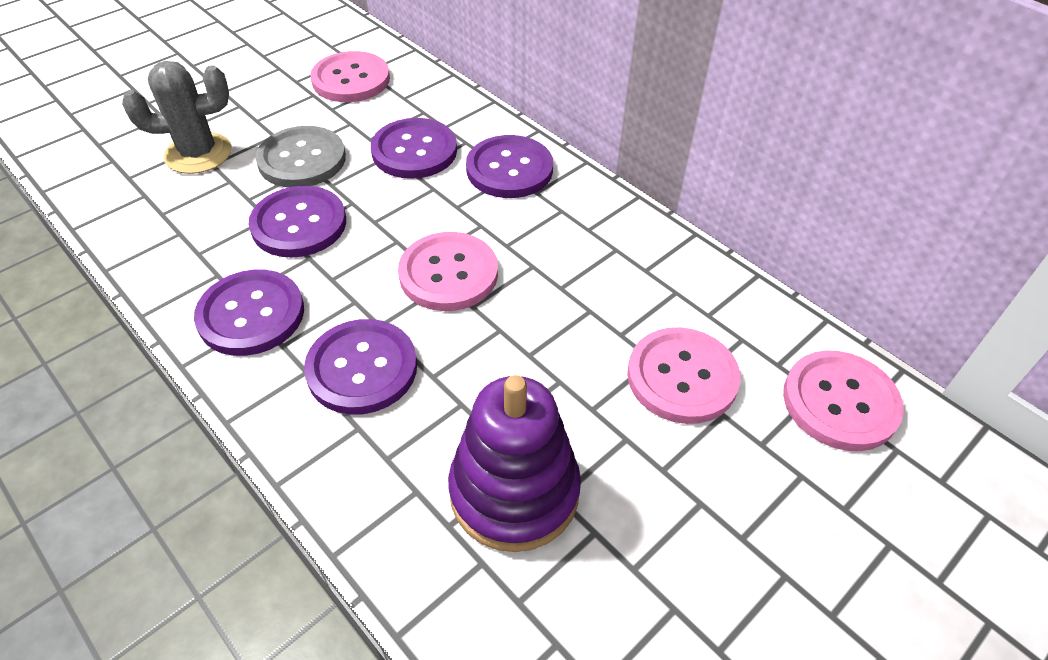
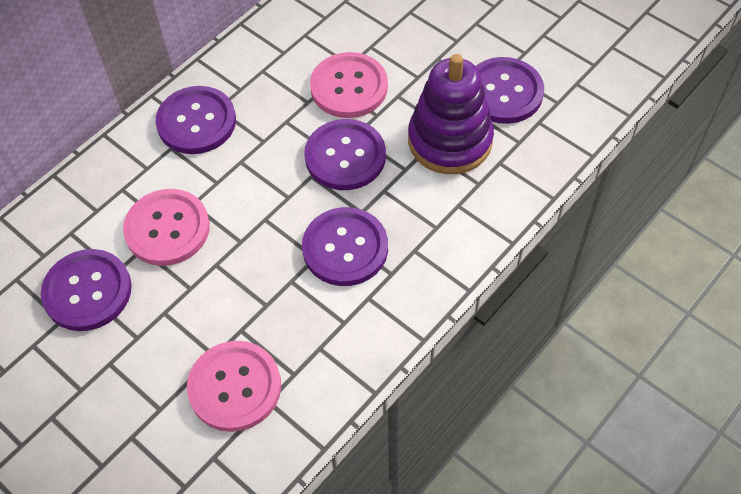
grey button: 1 -> 0
grey cactus: 1 -> 0
pink button: 4 -> 3

